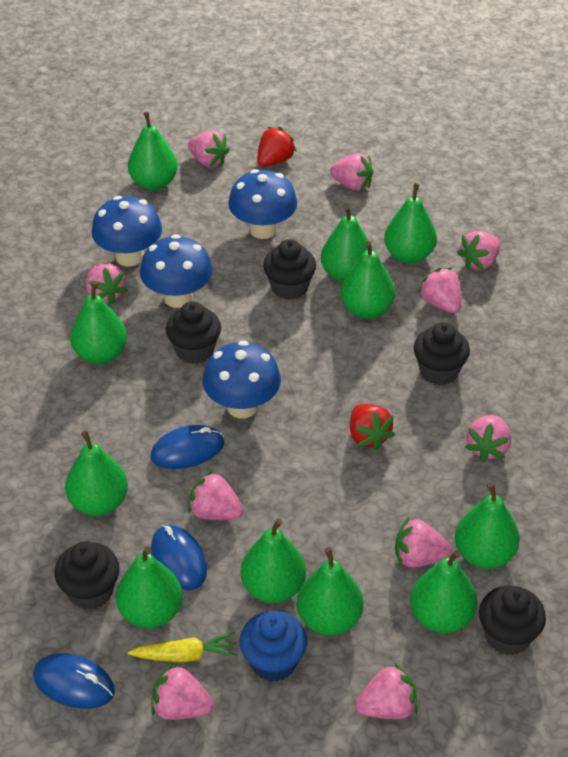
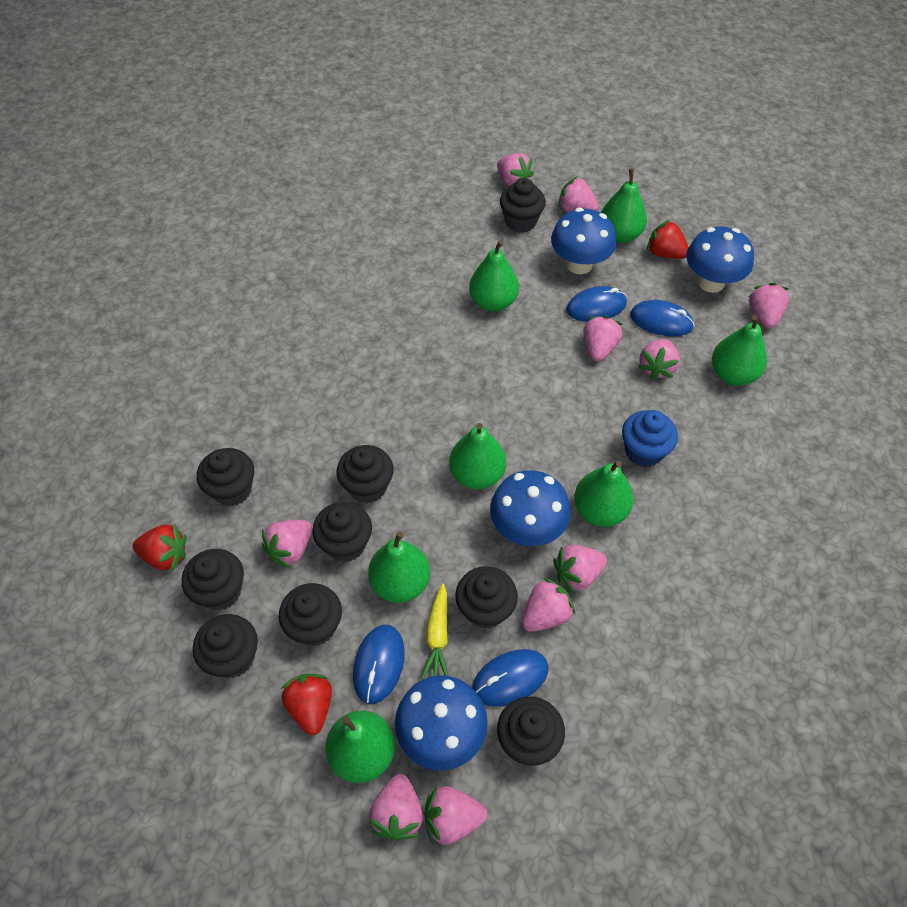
black cupcake: 5 -> 9
blue mouse: 3 -> 4
green pear: 11 -> 7
red strawberry: 2 -> 3

